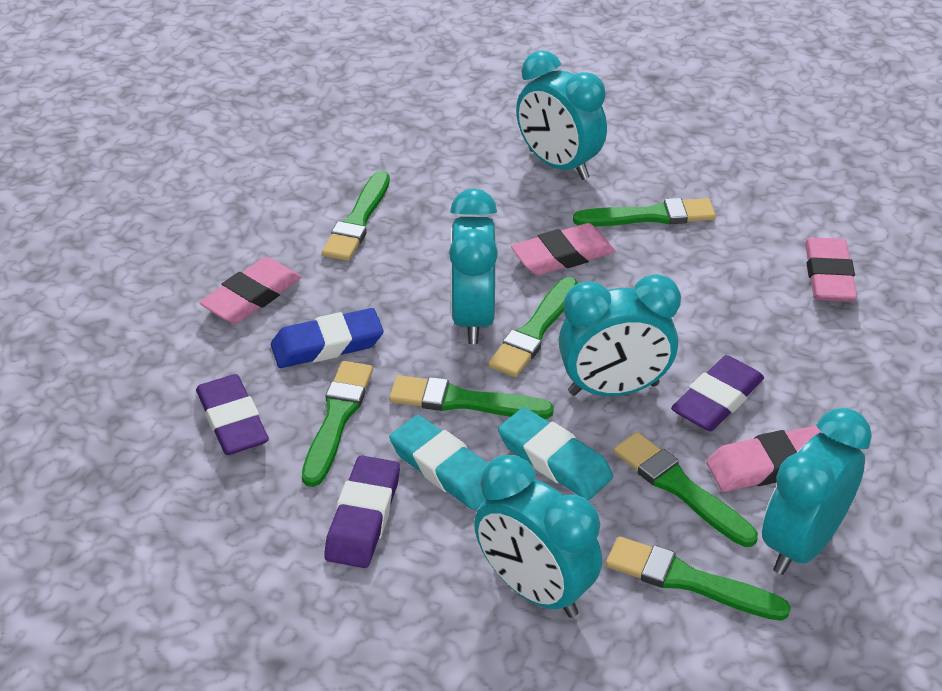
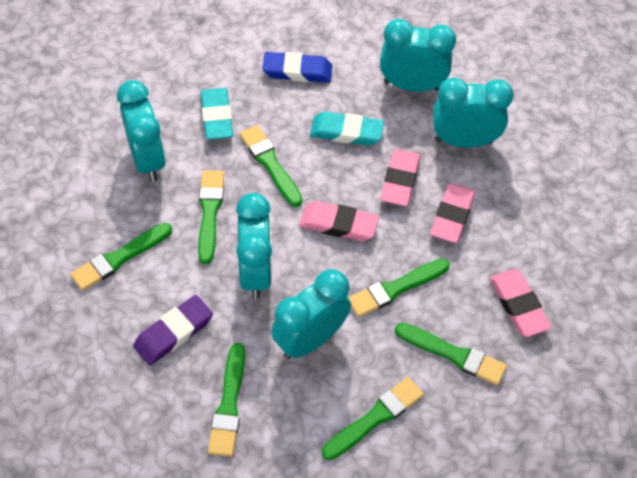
purple eraser: 3 -> 1

